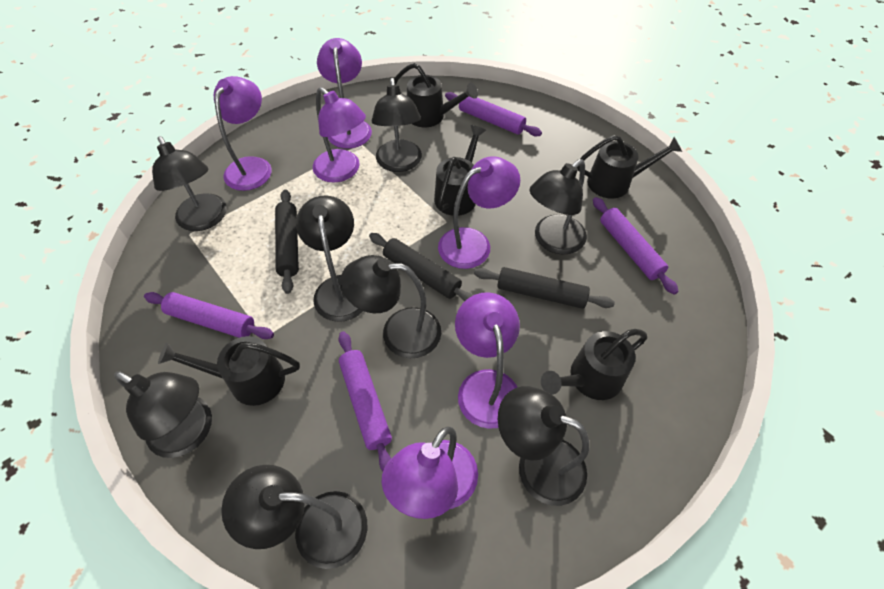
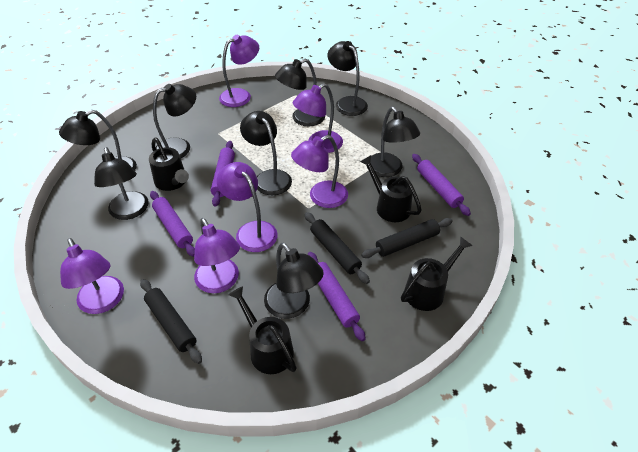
black watering can: 5 -> 4

